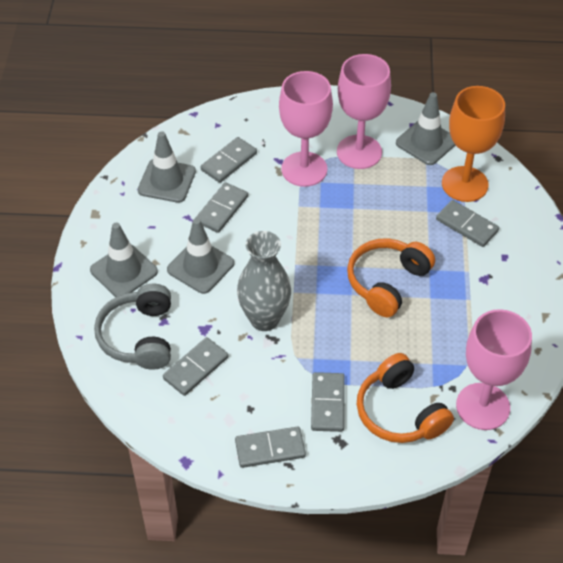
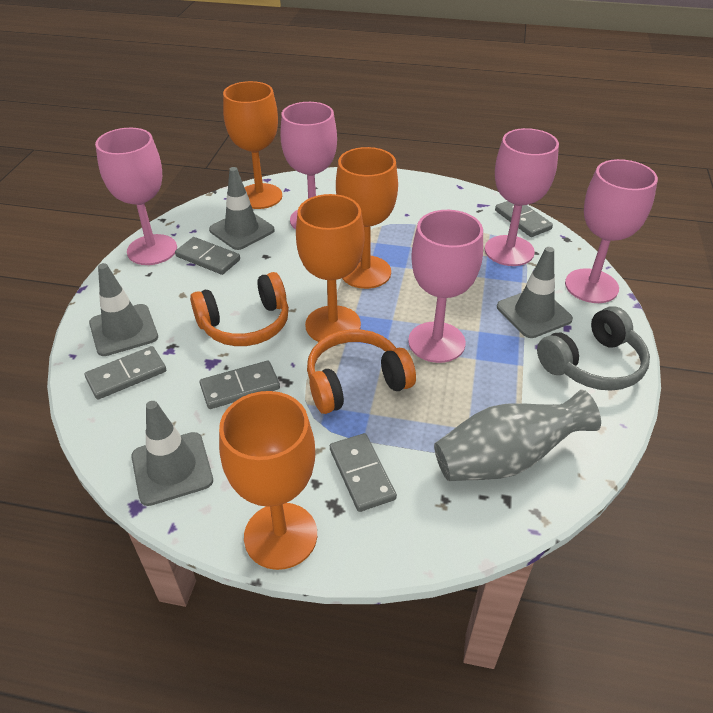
grey domino: 6 -> 5
orange goblet: 1 -> 4
pink goblet: 3 -> 5

